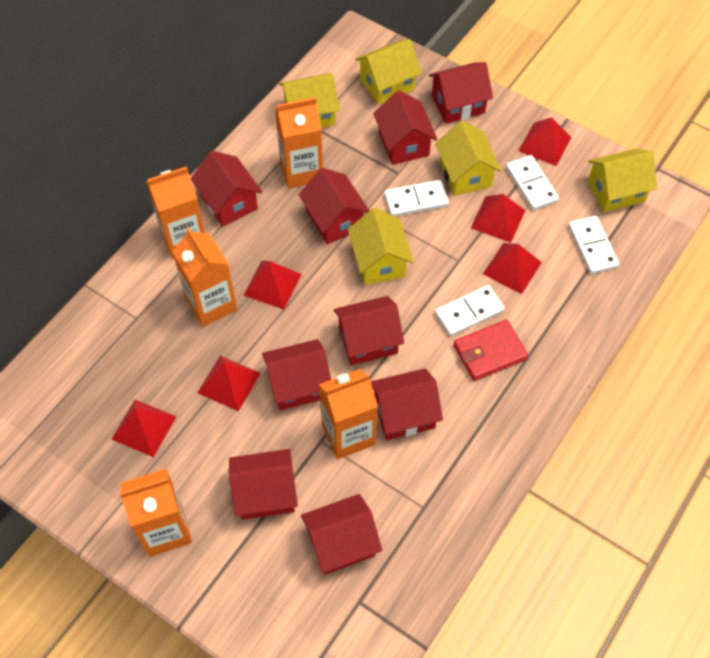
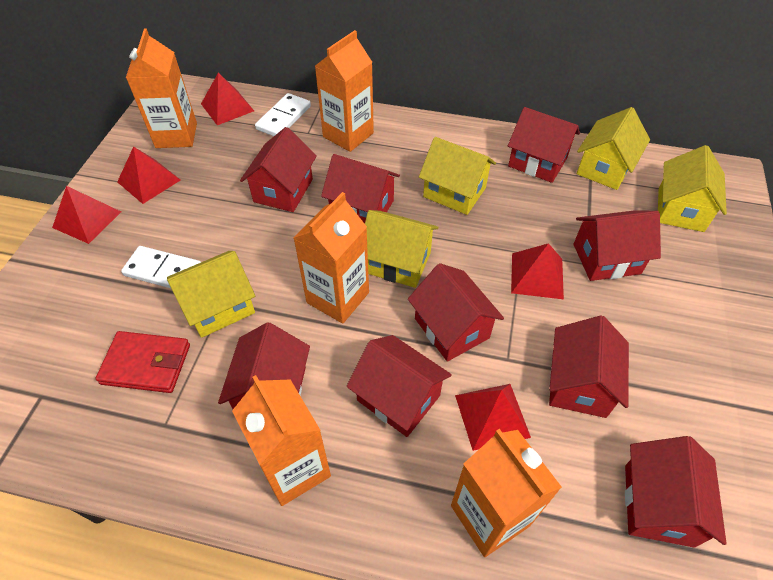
red pyramid: 6 -> 5
white domino: 4 -> 2

